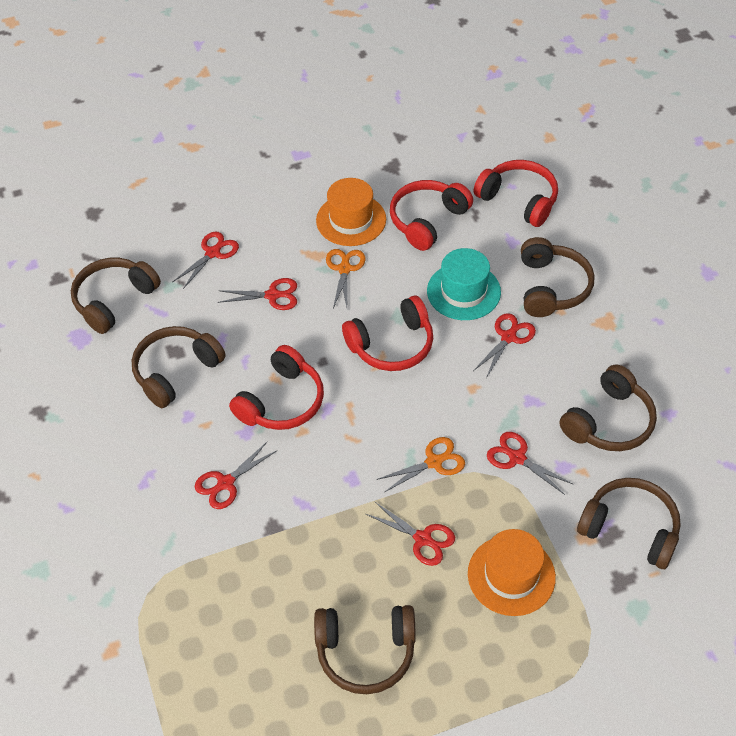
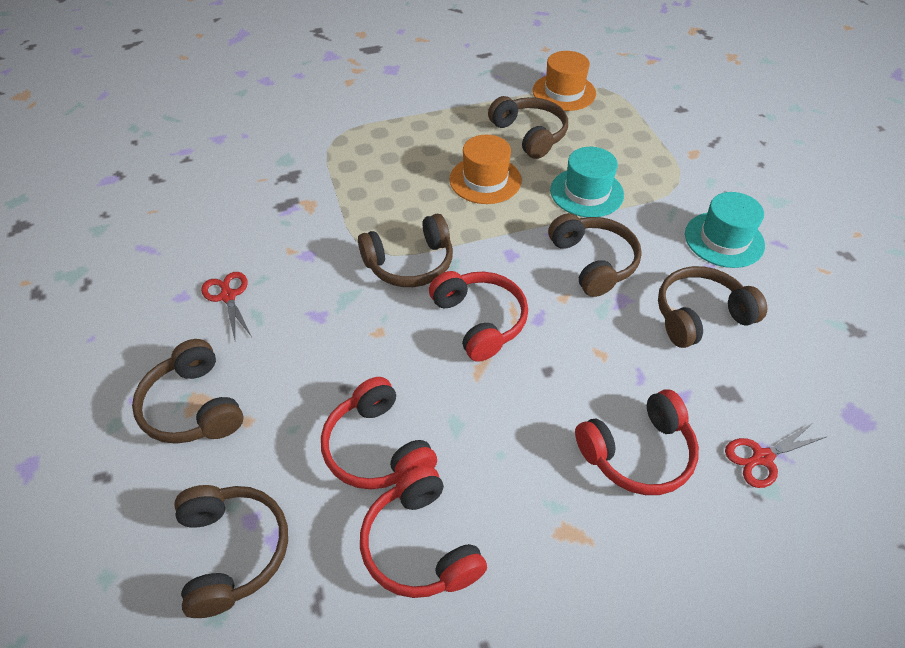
orange scissors: 2 -> 0
red scissors: 6 -> 2
turquoise hat: 1 -> 2

